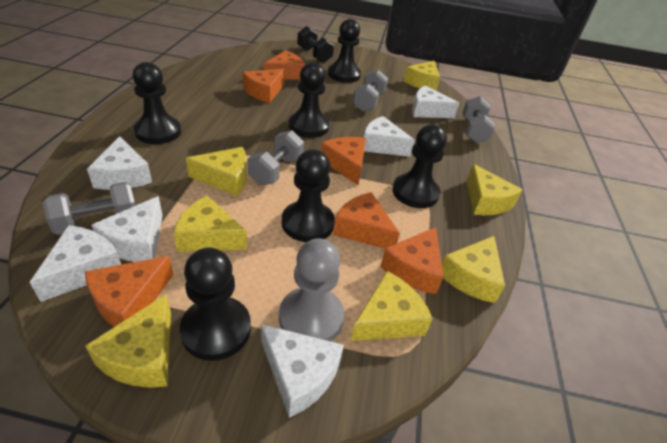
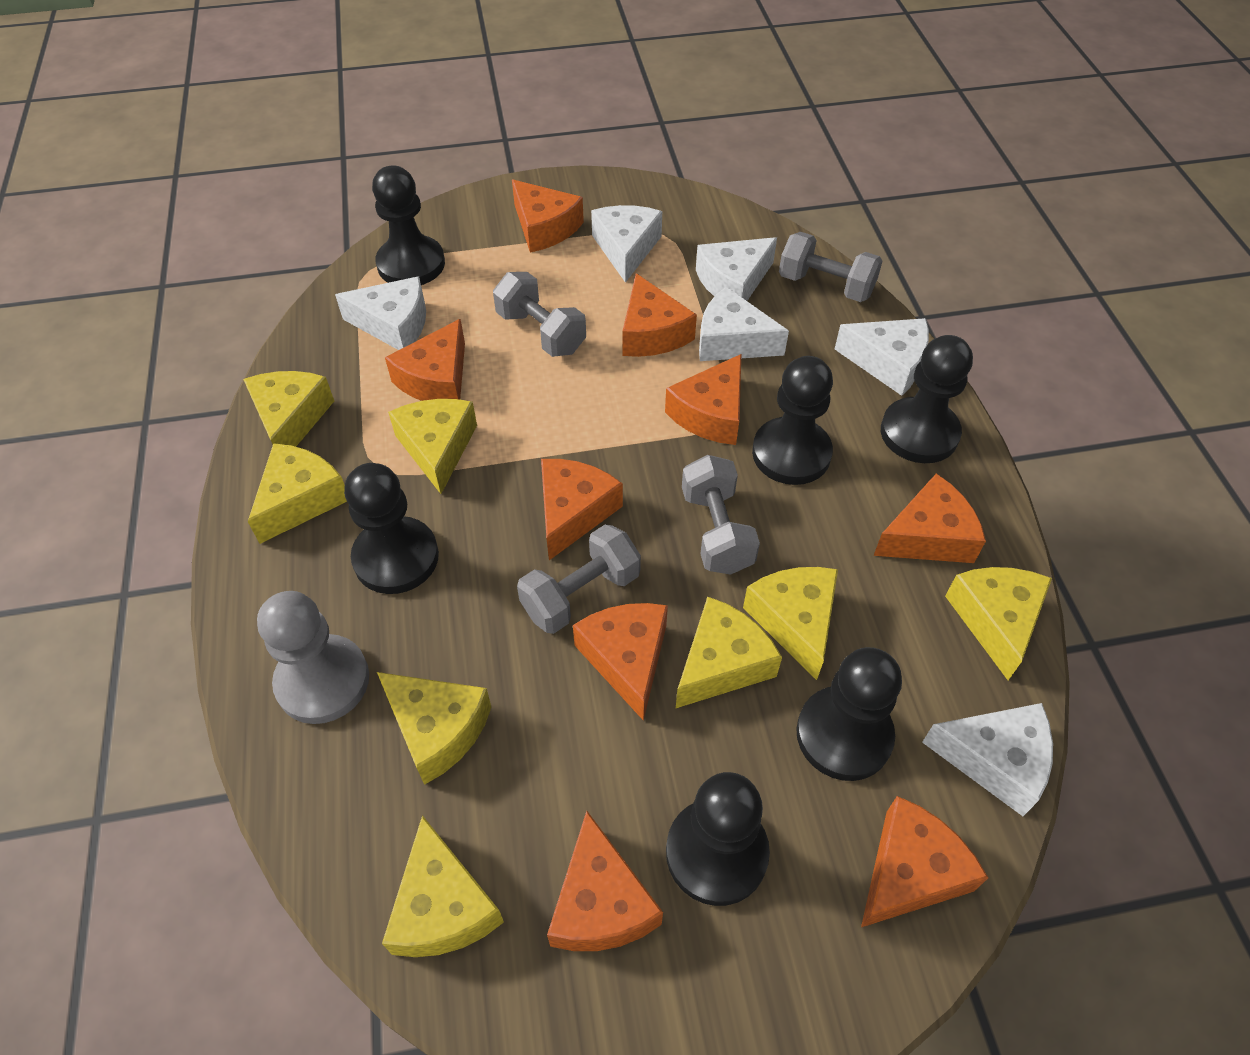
black dumbbell: 1 -> 0
orange cheese: 6 -> 9
yellow cheese: 7 -> 8

